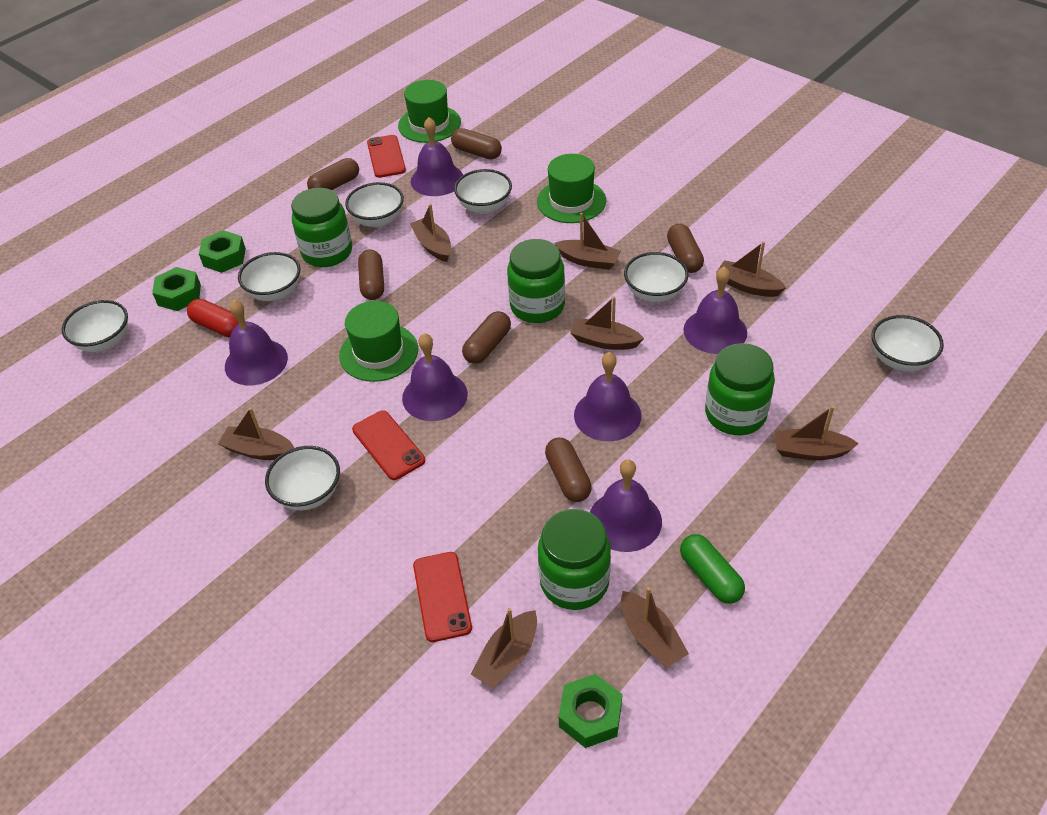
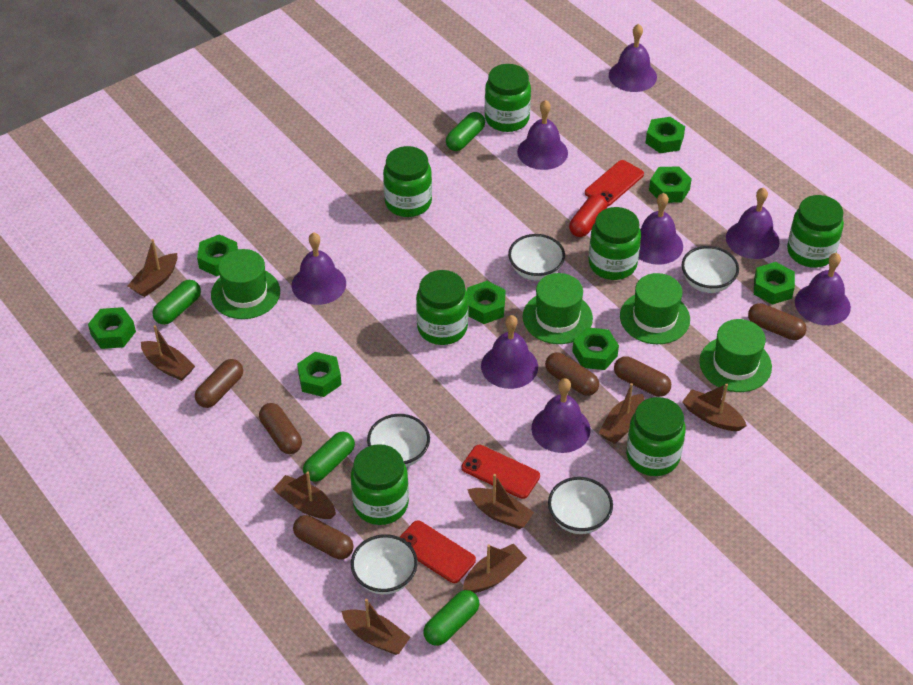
green capsule: 1 -> 4
green hat: 3 -> 4
green jar: 4 -> 7
green nut: 3 -> 8
purple bell: 6 -> 8
white bowl: 7 -> 5

